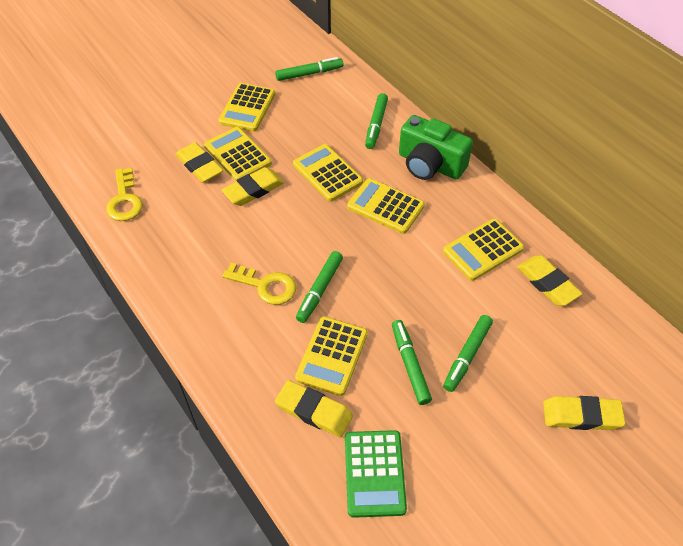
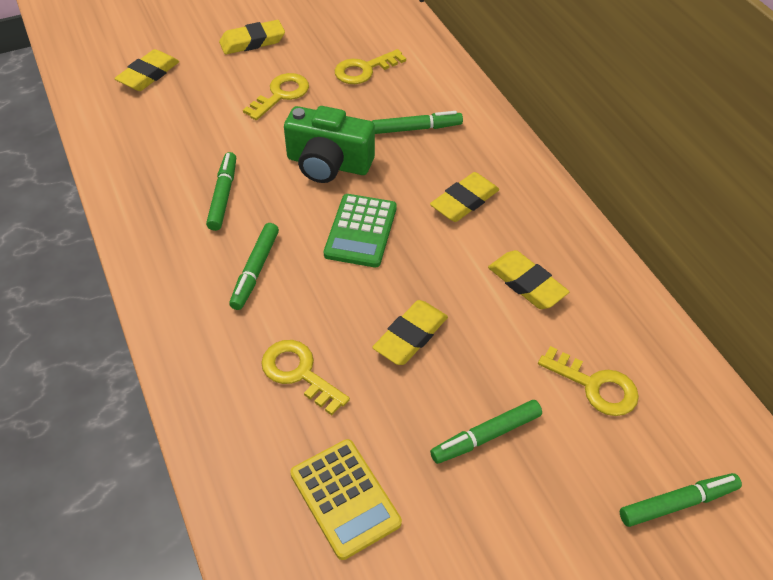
yellow calculator: 6 -> 1
yellow key: 2 -> 4

